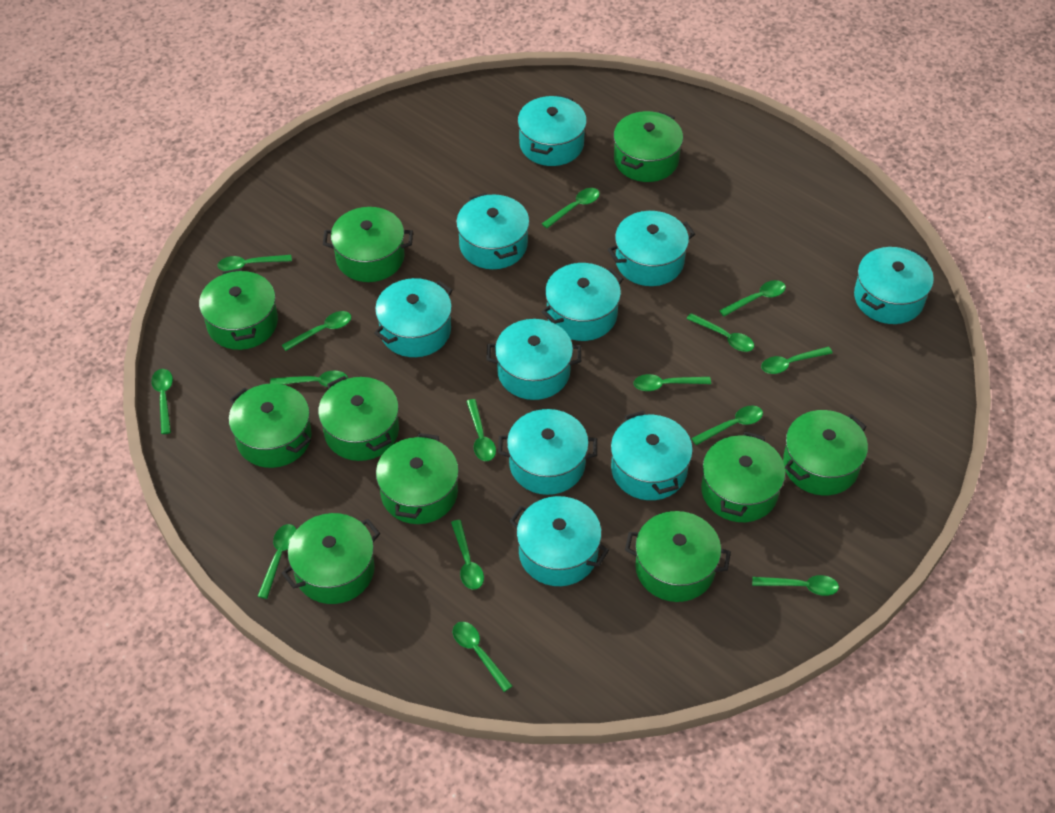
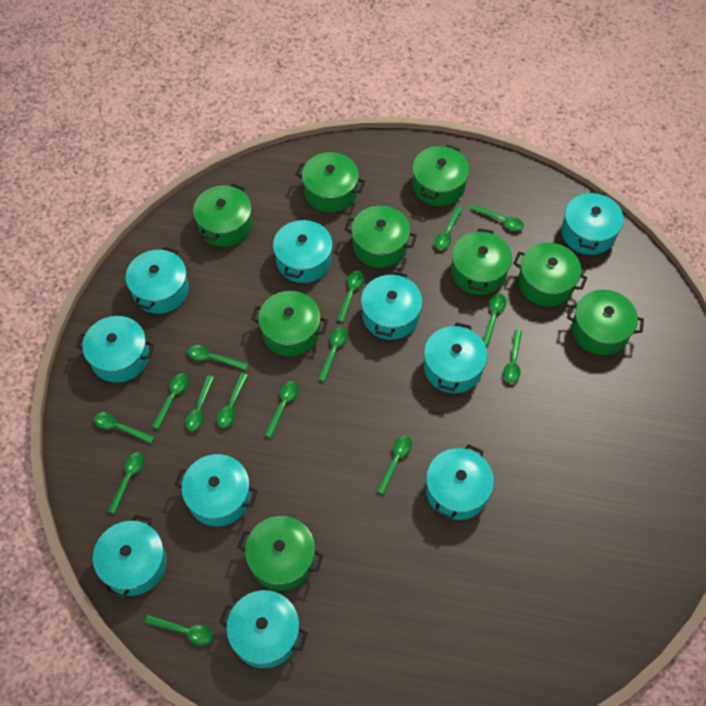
green pot: 10 -> 9

